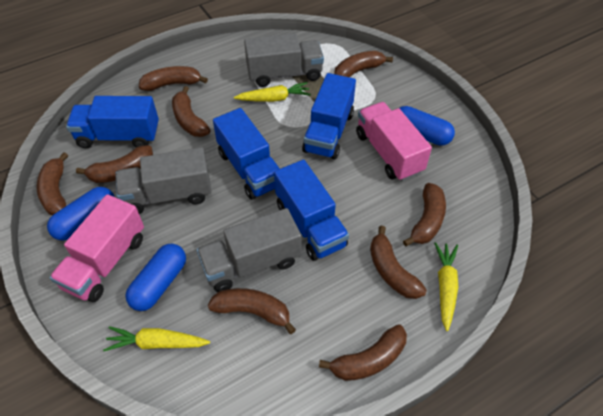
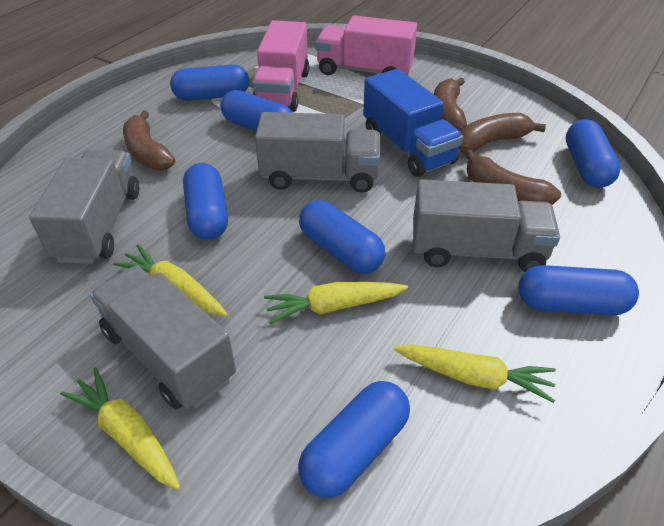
blue capsule: 3 -> 7
blue truck: 4 -> 1
brown banana: 9 -> 4
grey truck: 3 -> 4
yellow carrot: 3 -> 4

